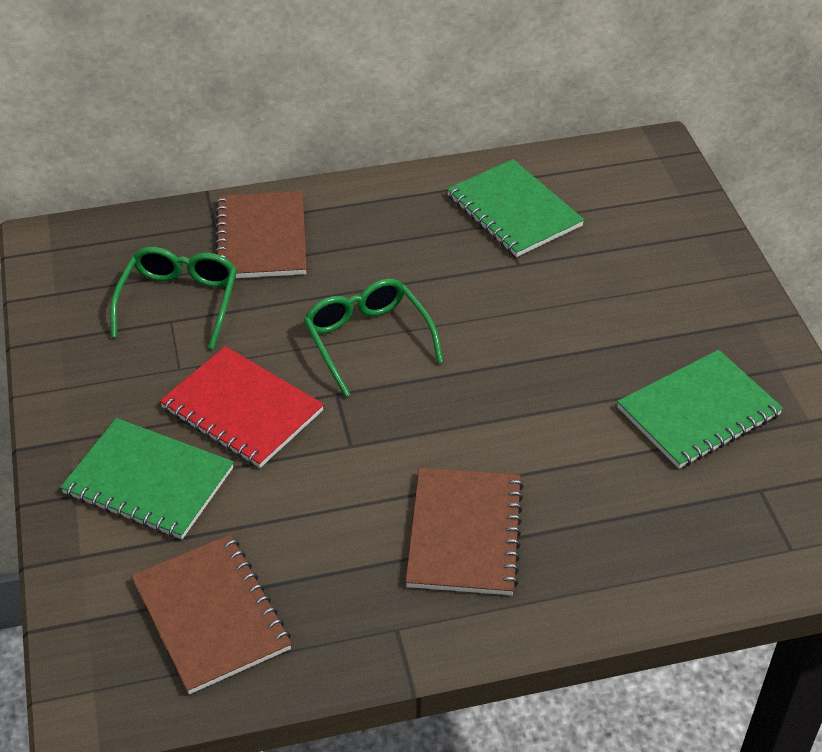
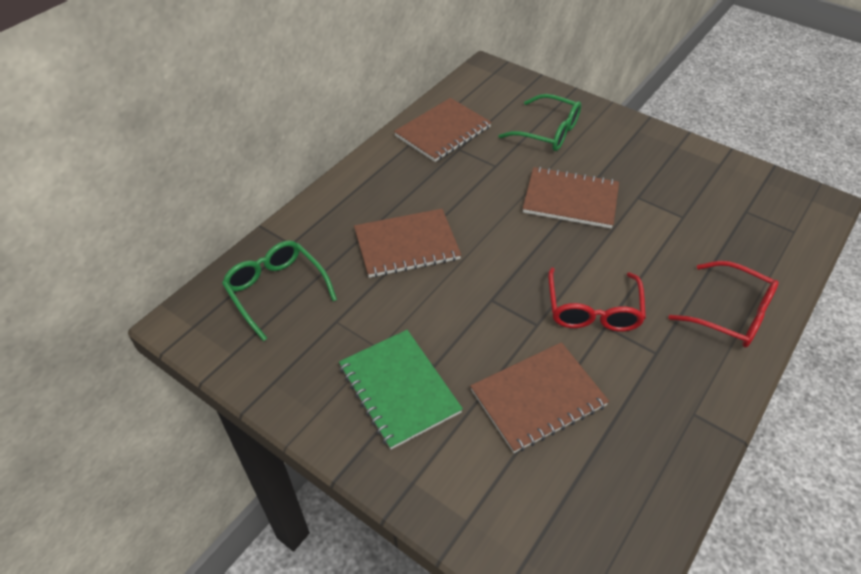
brown notebook: 3 -> 4
green notebook: 3 -> 1
red glasses: 0 -> 2
red notebook: 1 -> 0

